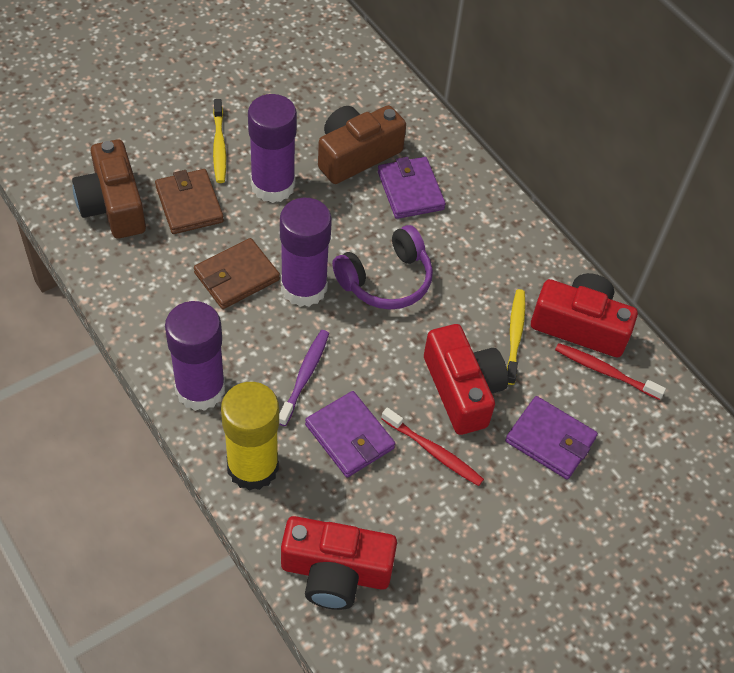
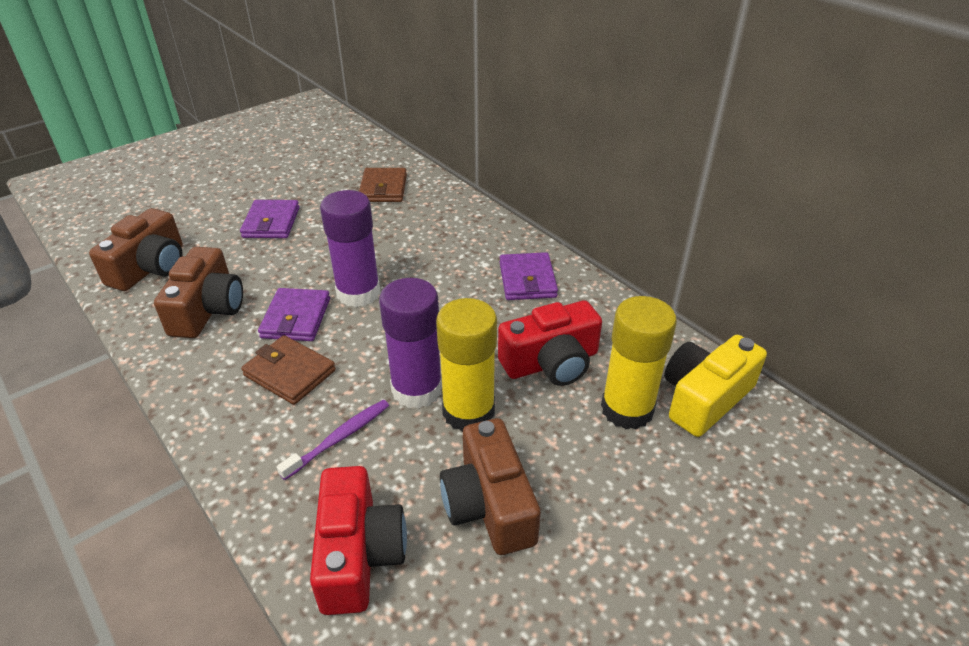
brown camera: 2 -> 3
purple glue stick: 3 -> 2
purple headphones: 1 -> 0
red camera: 3 -> 2
red toothbrush: 2 -> 0
yellow camera: 0 -> 1
yellow glue stick: 1 -> 2
yellow toothbrush: 2 -> 0

